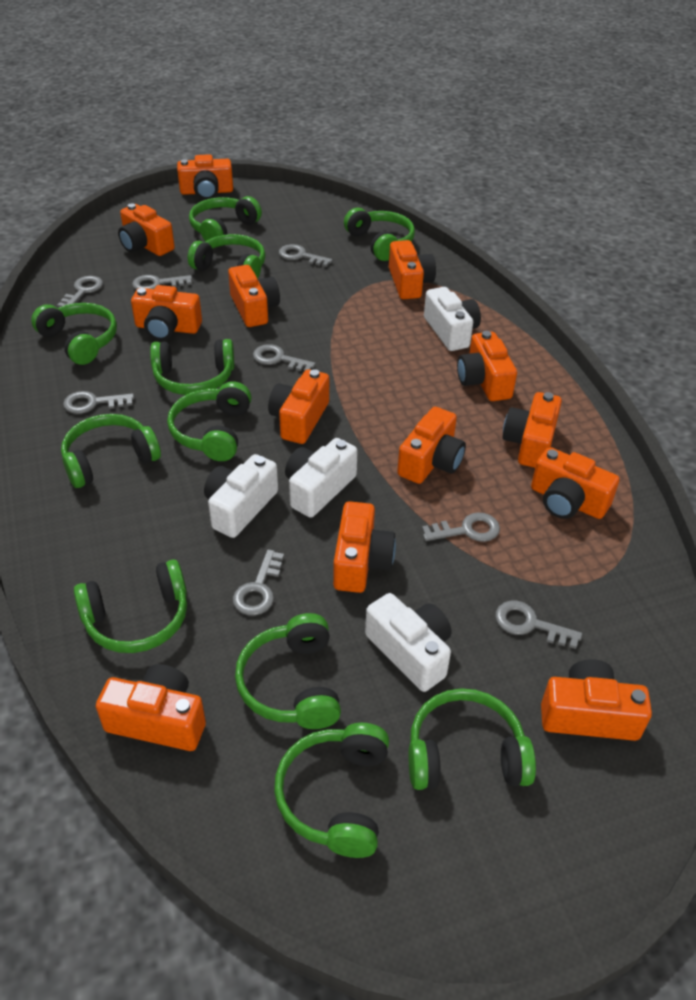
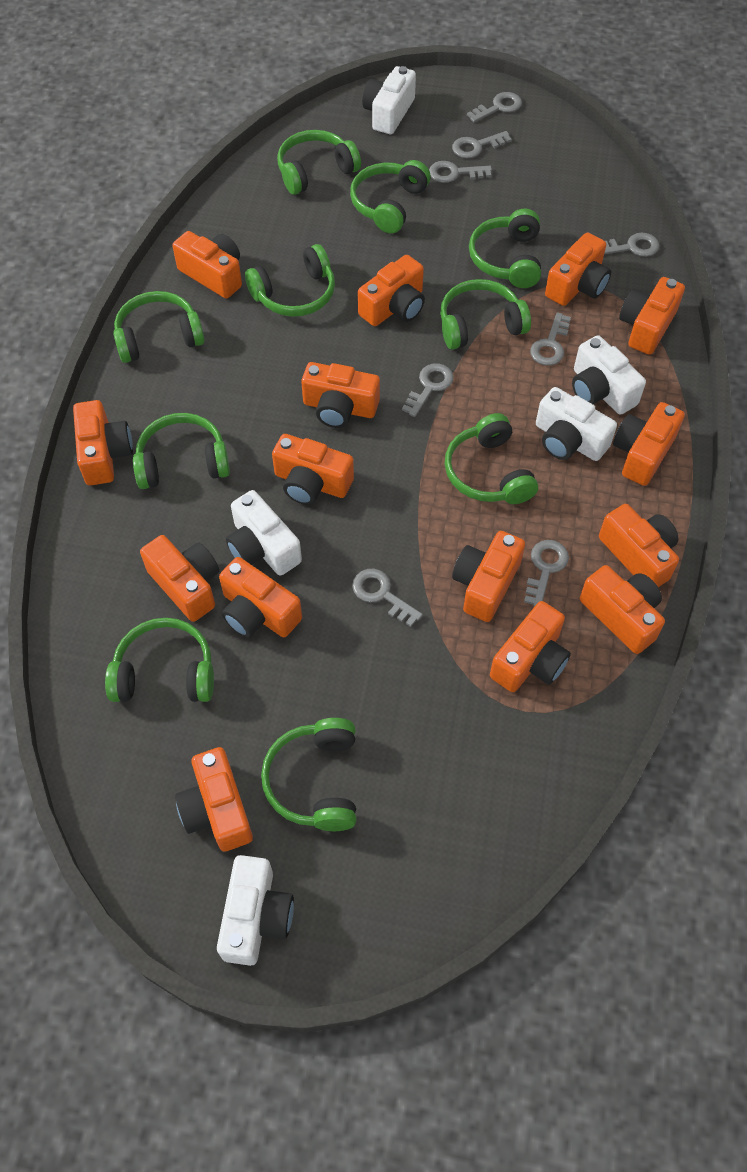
green headphones: 11 -> 10
orange camera: 13 -> 15
white camera: 4 -> 5

